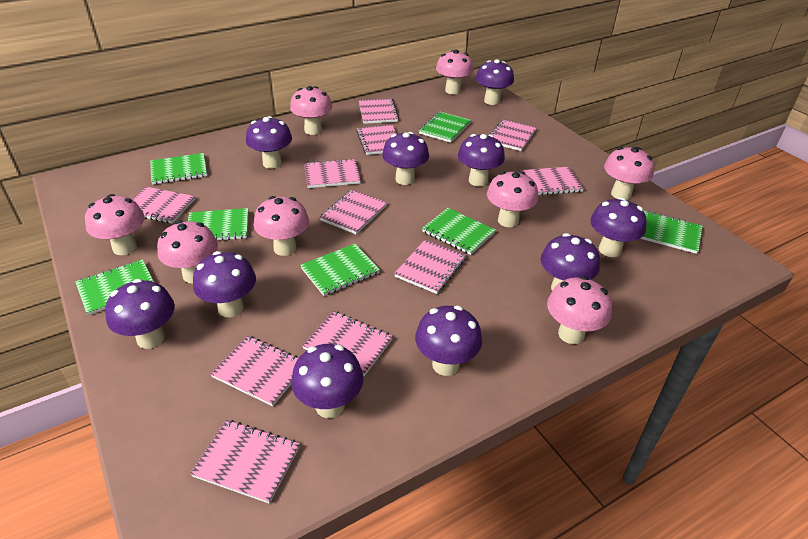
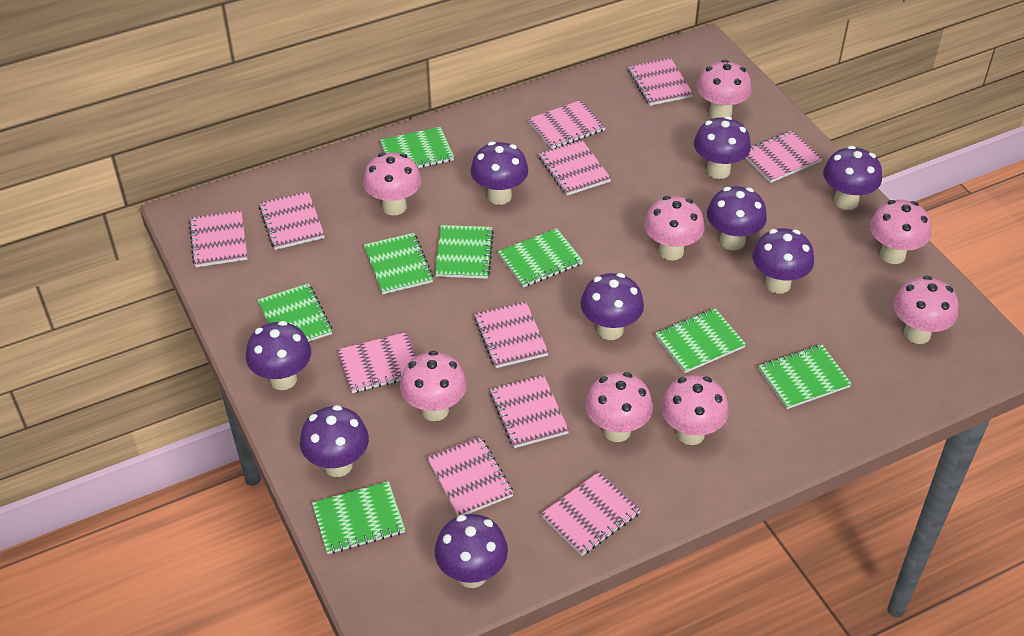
green notebook: 7 -> 8
purple mushroom: 10 -> 9

